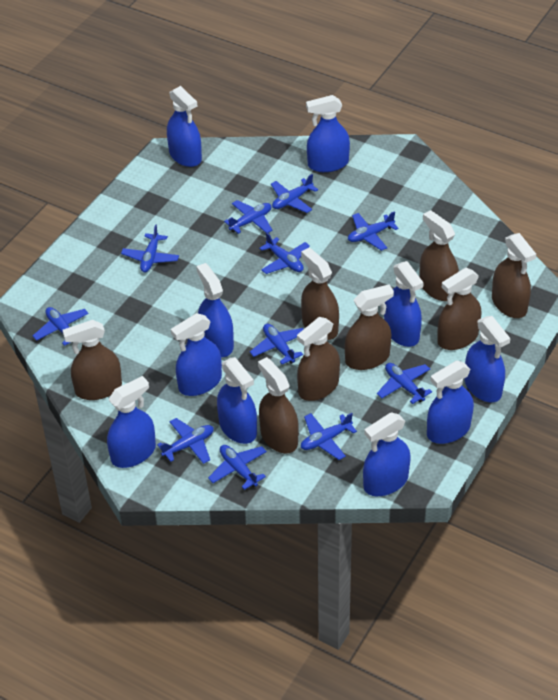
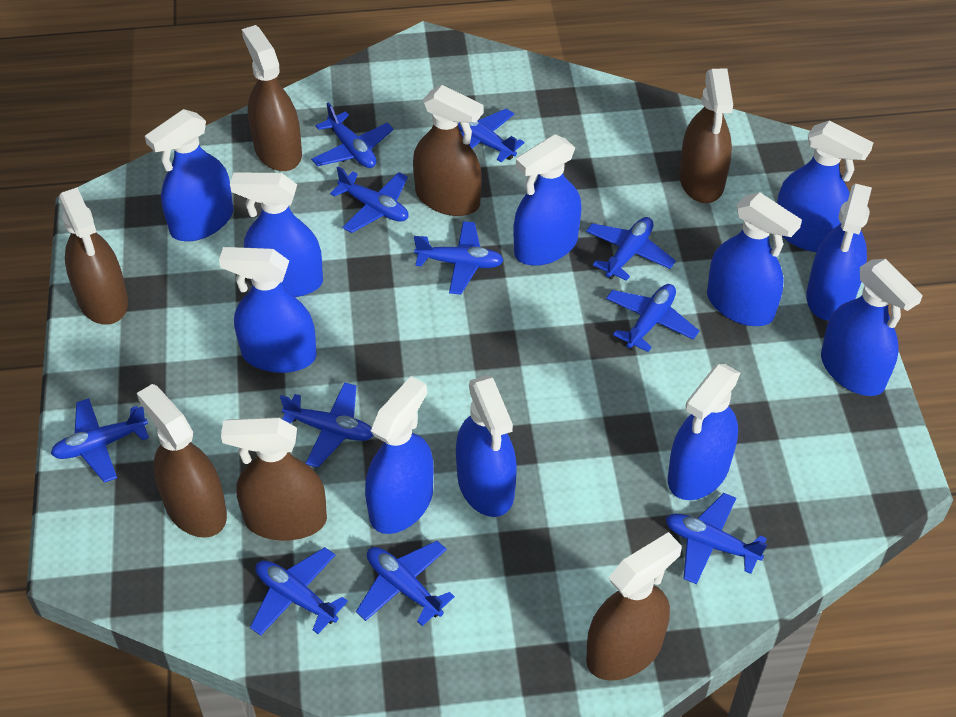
blue spray bottle: 10 -> 11
brown spray bottle: 8 -> 7

